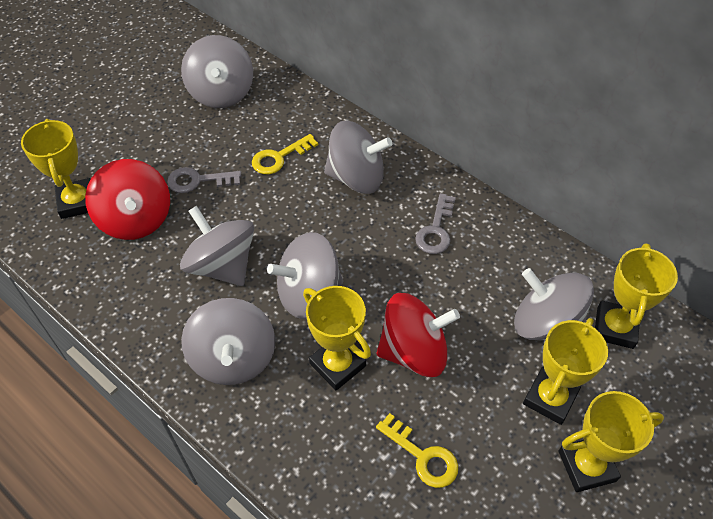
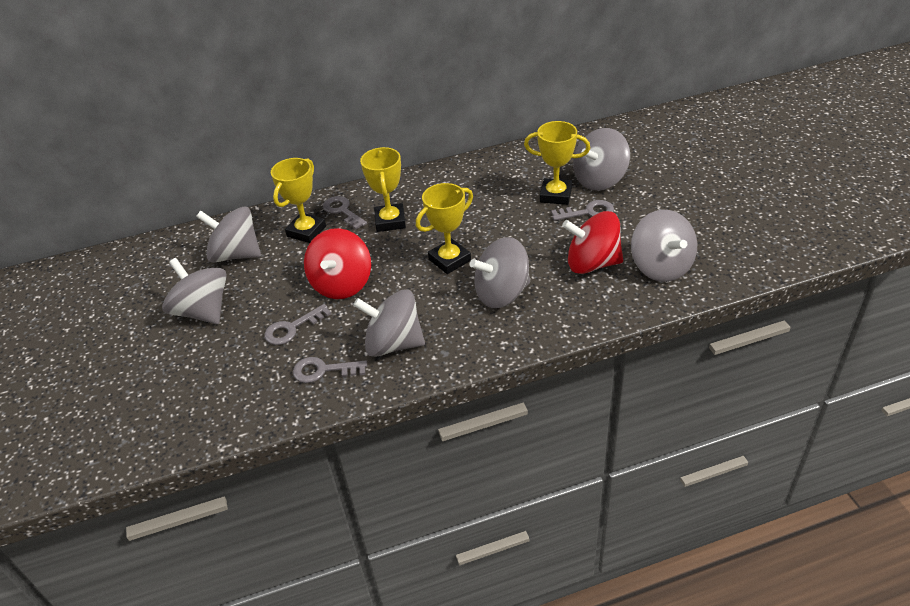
grey key: 2 -> 4
yellow key: 2 -> 0
yellow trophy: 5 -> 4

